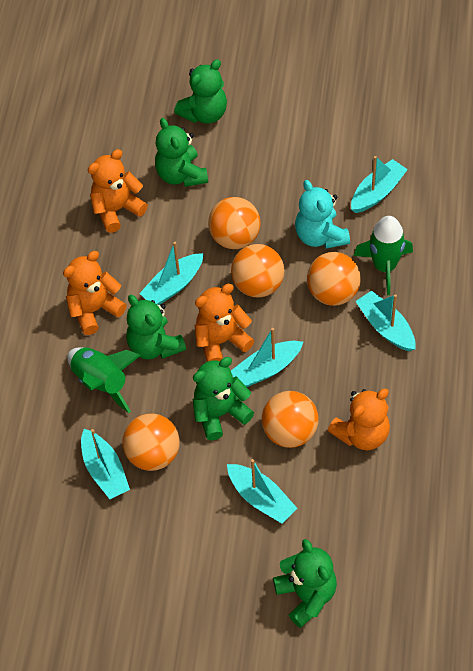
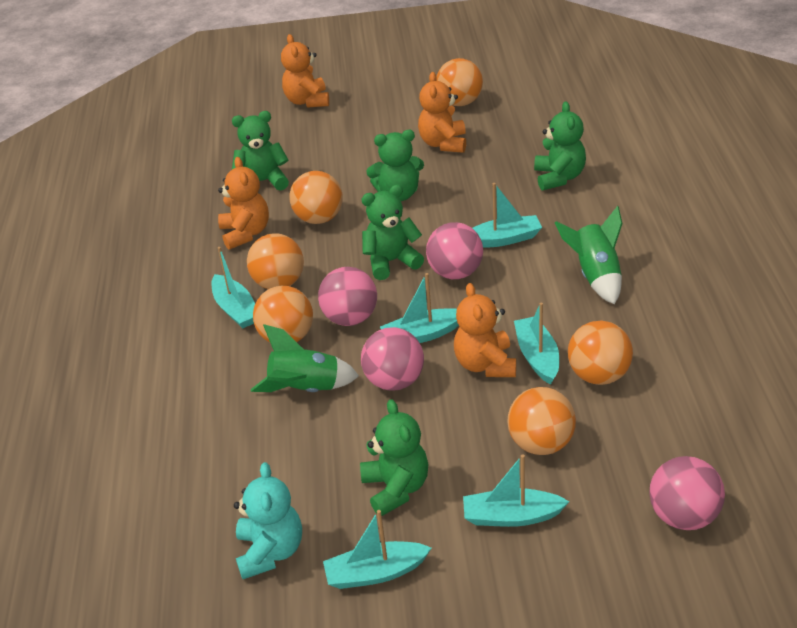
orange ball: 5 -> 6
pink ball: 0 -> 4

